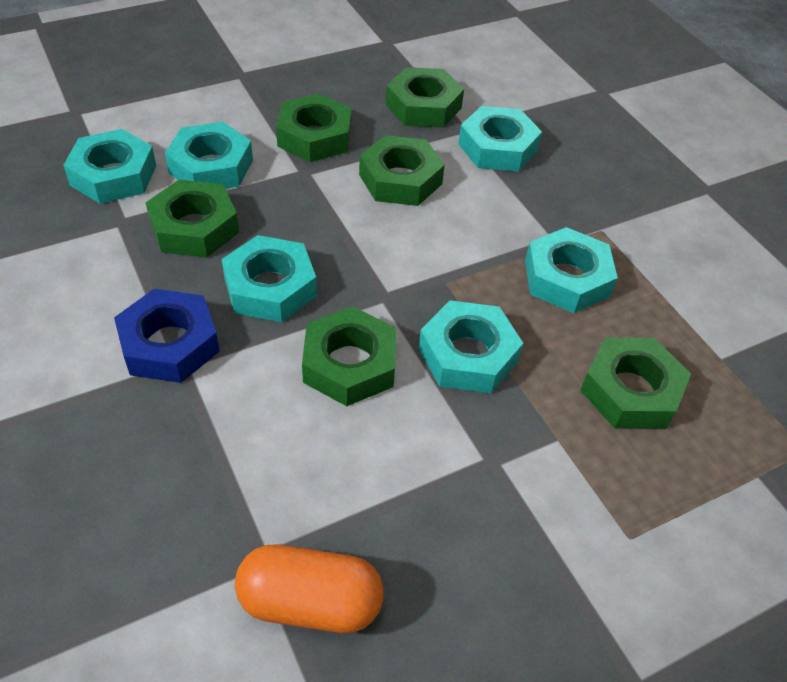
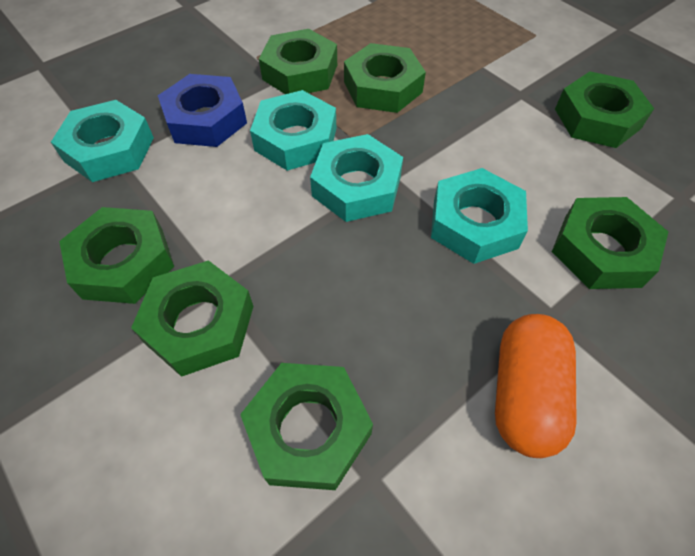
green nut: 6 -> 7
turquoise nut: 6 -> 4

